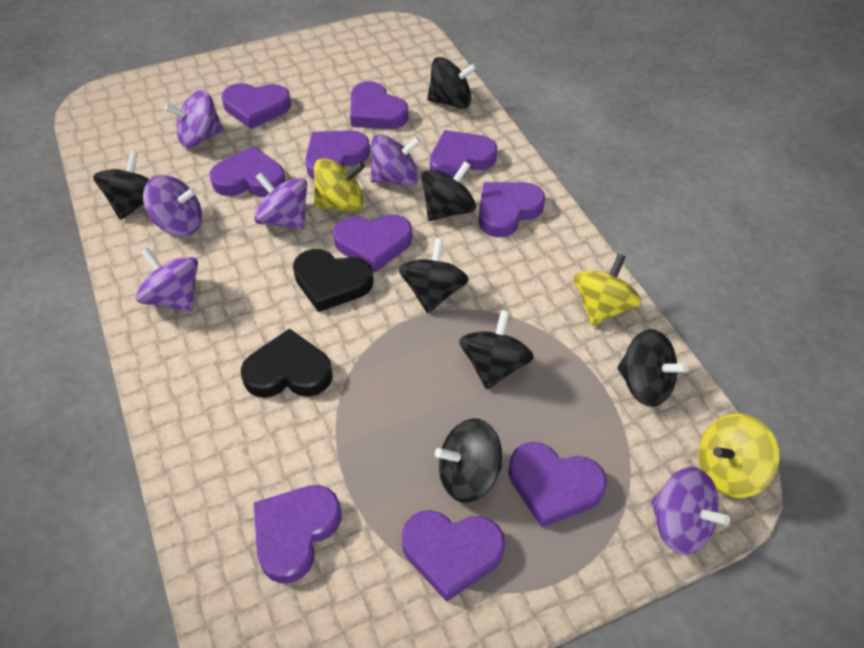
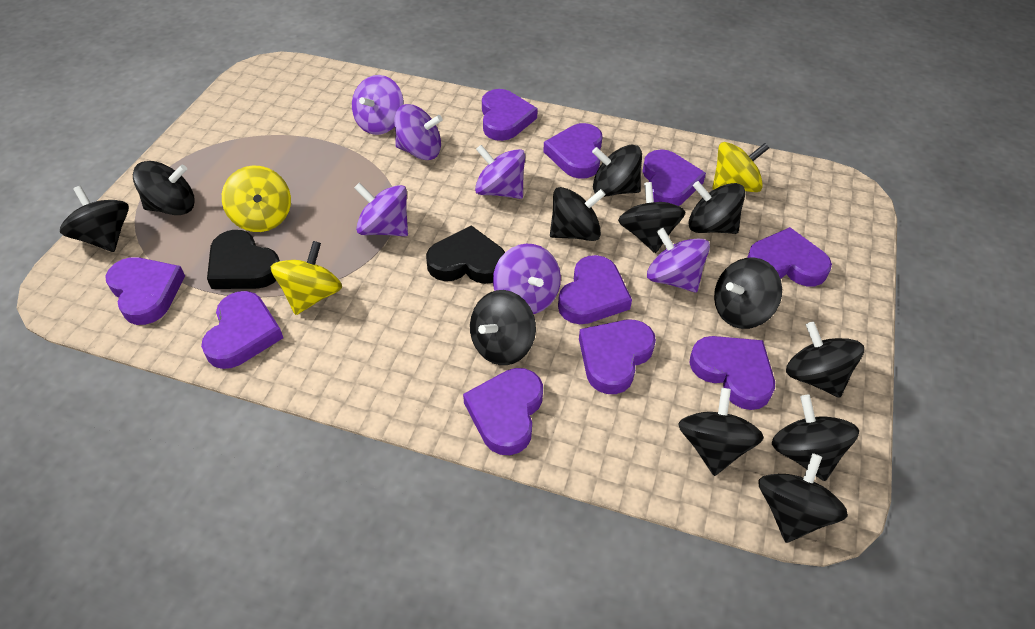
black spinning top: 7 -> 12

